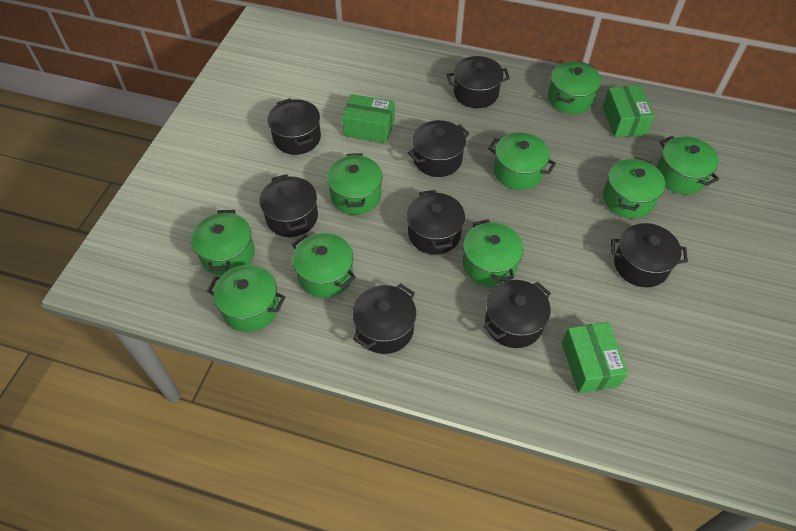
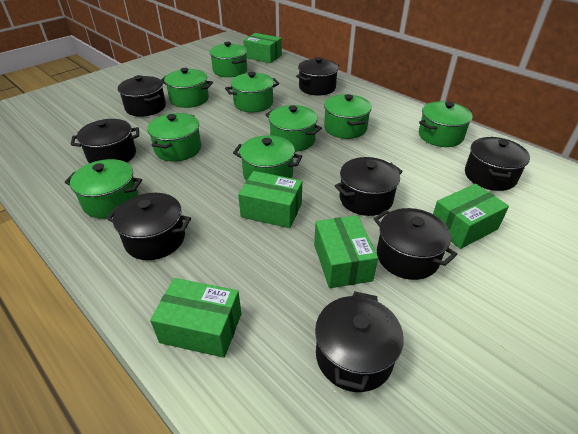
green box: 3 -> 5

